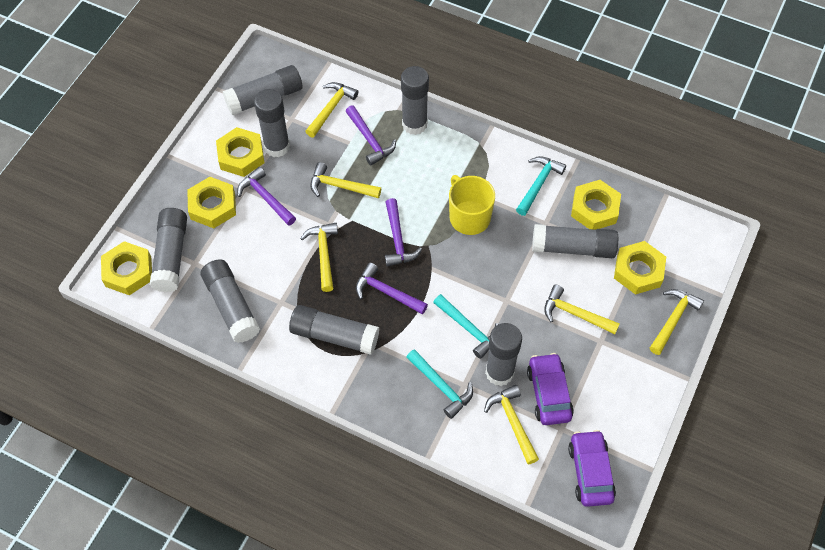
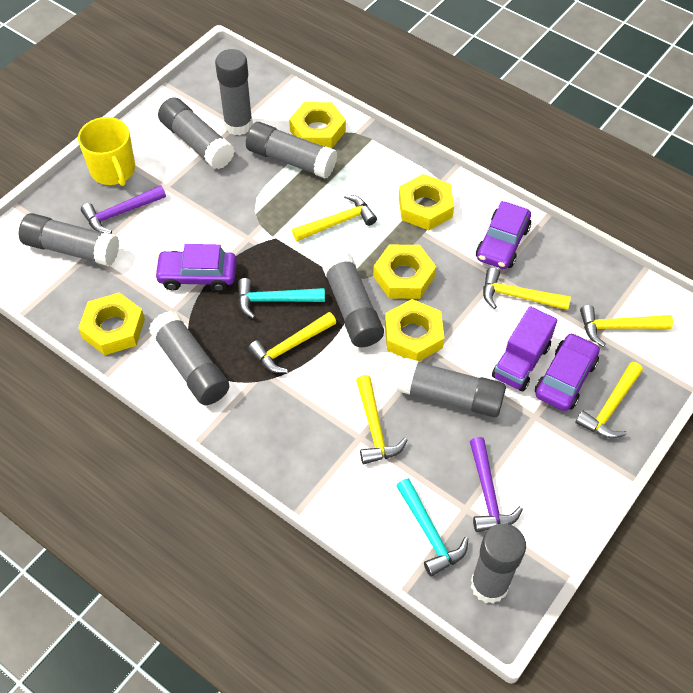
purple car: 2 -> 3
purple hammer: 4 -> 2
purple truck: 0 -> 1
turquoise hammer: 3 -> 2

